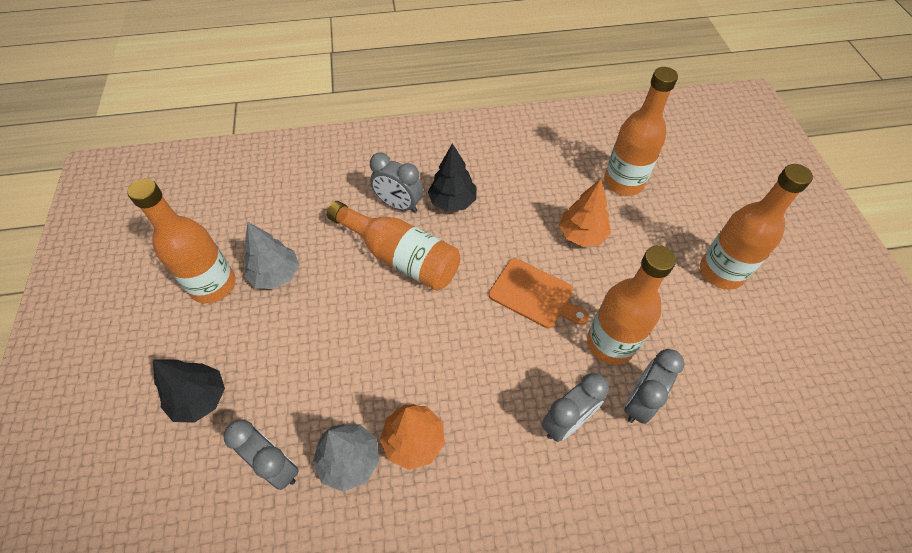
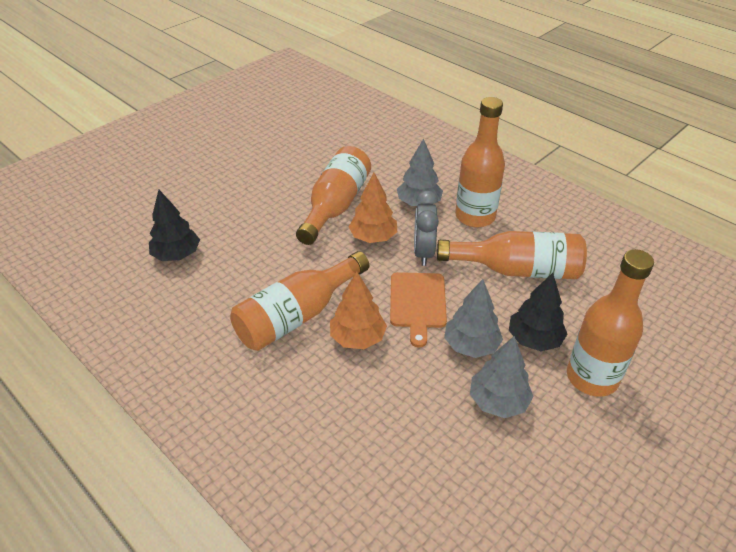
grey clock: 4 -> 1
grey tree: 2 -> 3

